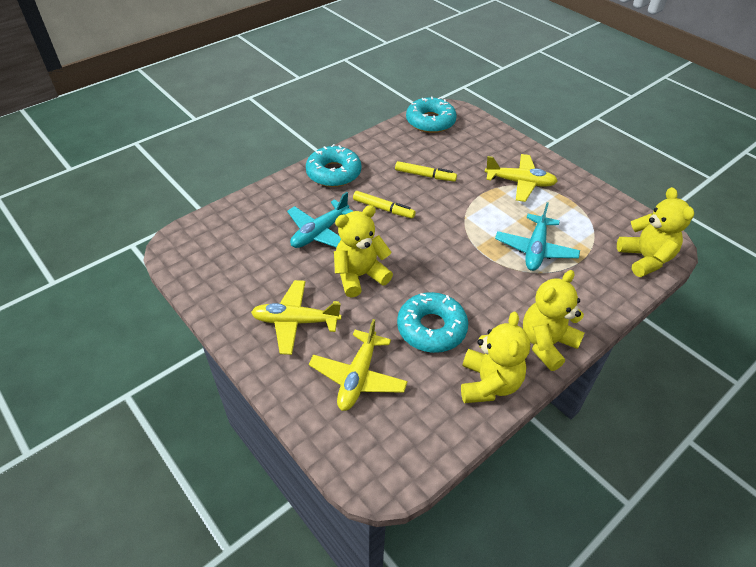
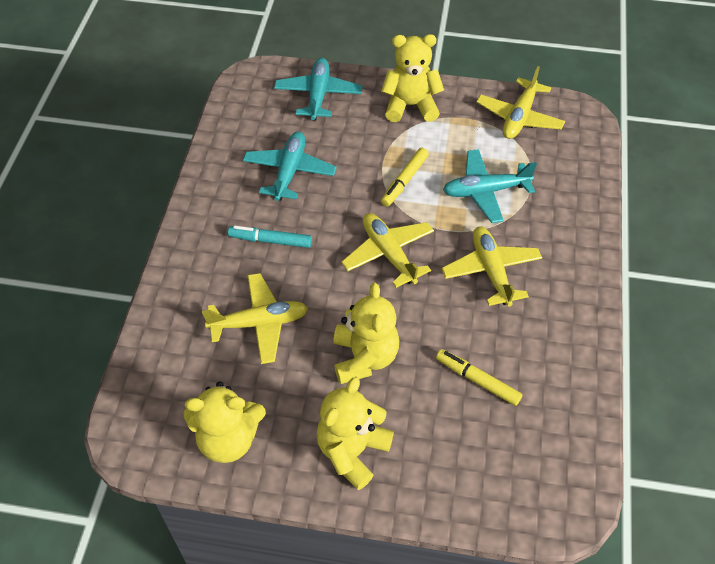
turquoise donut: 3 -> 0
turquoise marker: 0 -> 1
turquoise plane: 2 -> 3
yellow plane: 3 -> 4

